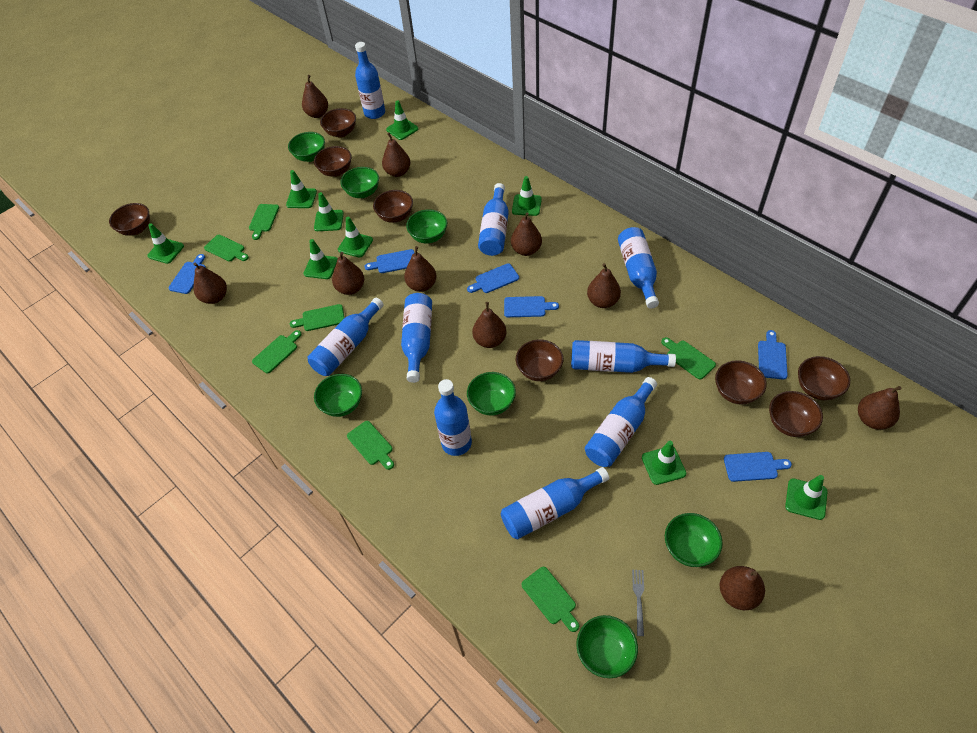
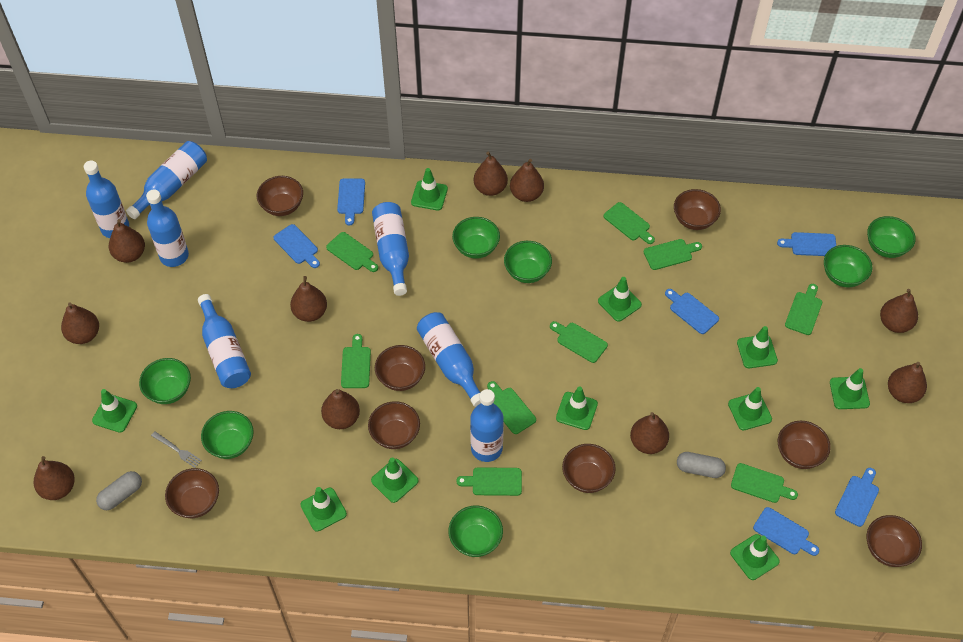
blue bottle: 9 -> 7
green cutting board: 7 -> 9
green traffic cone: 9 -> 10
grey capsule: 0 -> 2

